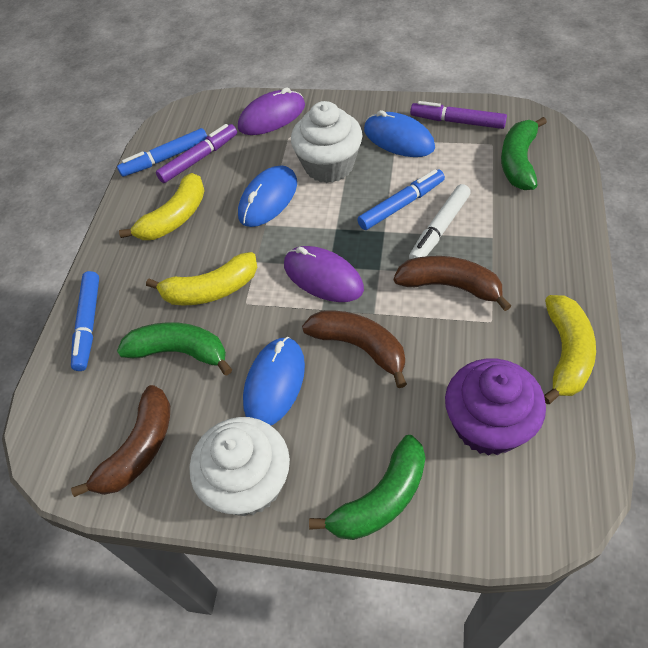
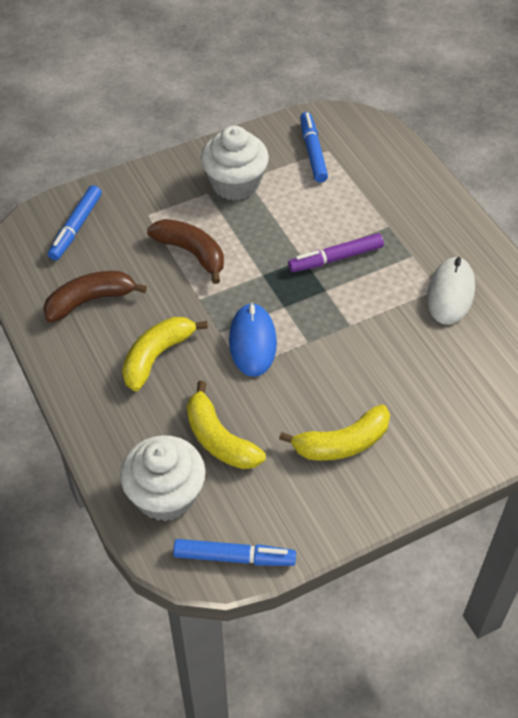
blue mouse: 3 -> 1
brown banana: 3 -> 2
green banana: 3 -> 0
purple cupcake: 1 -> 0
purple marker: 2 -> 1
purple mouse: 2 -> 0
white marker: 1 -> 0
white mouse: 0 -> 1

